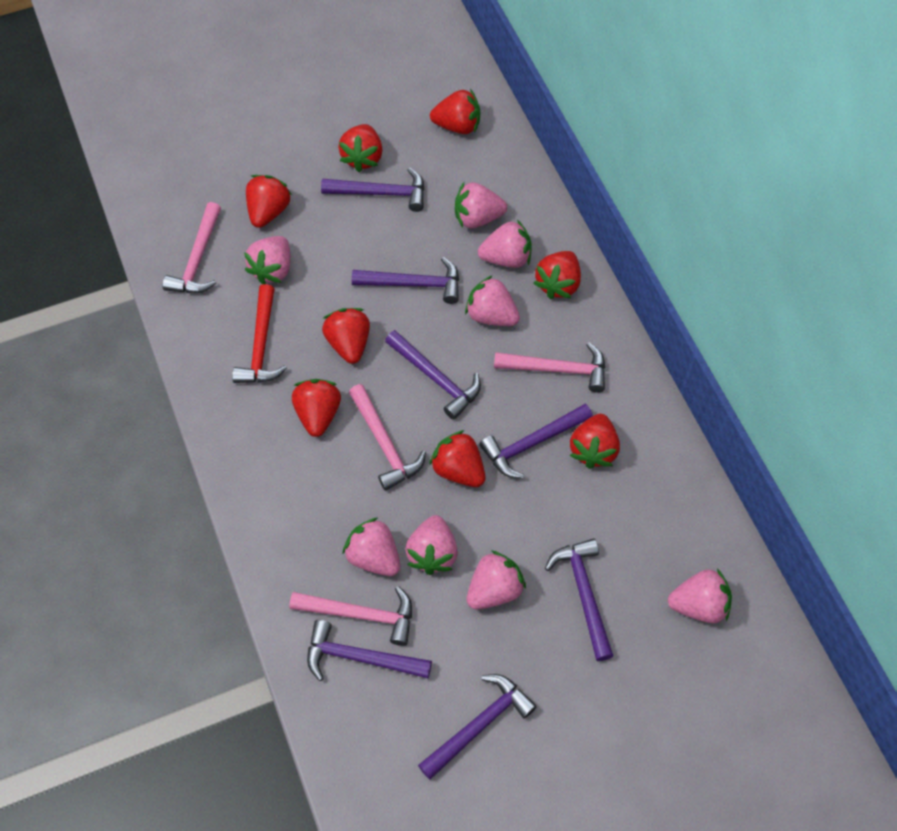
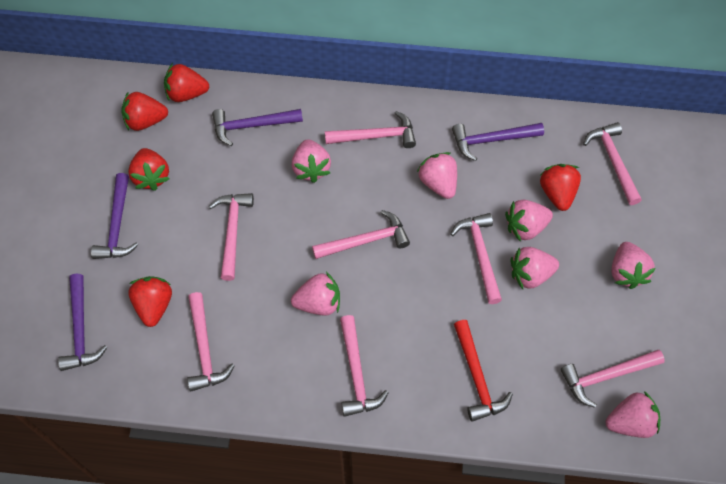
pink hammer: 4 -> 8
pink strawberry: 8 -> 7
purple hammer: 7 -> 4
red strawberry: 8 -> 5

